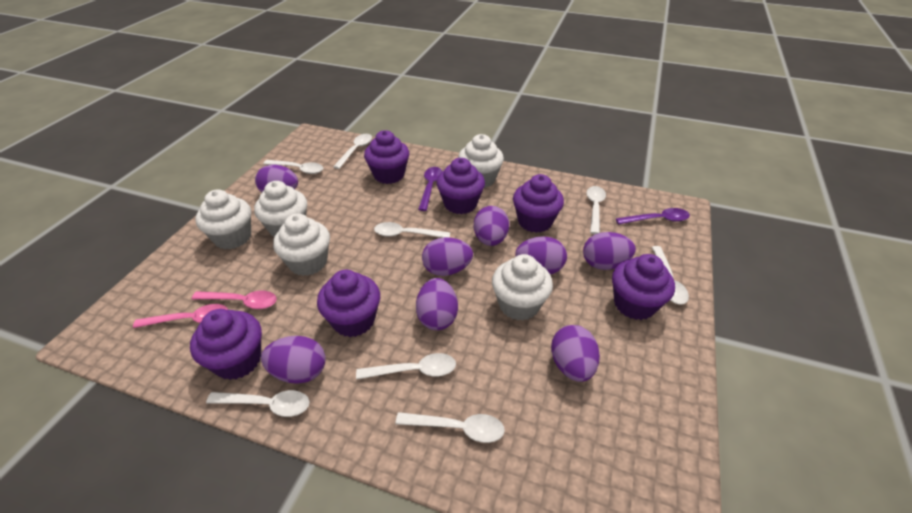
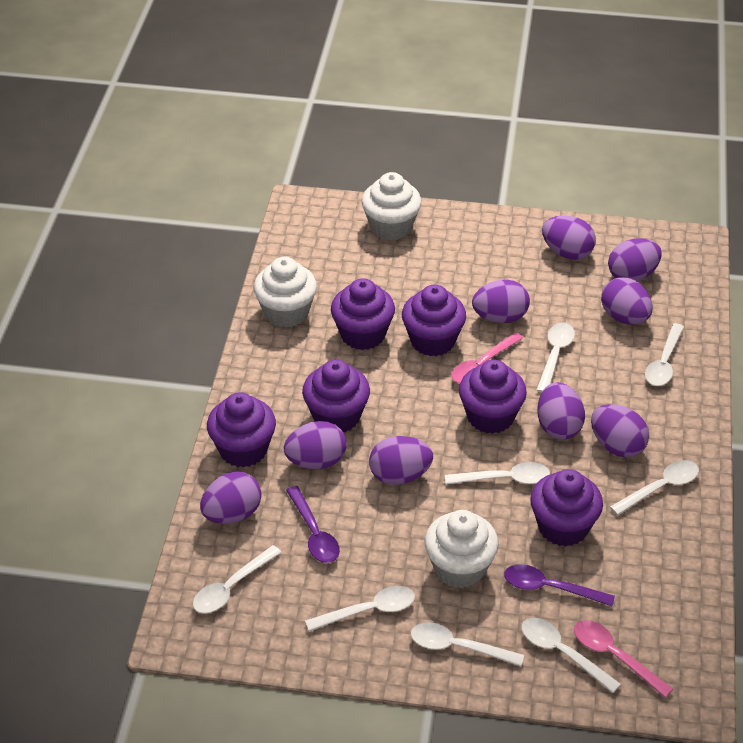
purple egg: 8 -> 9
white cupcake: 5 -> 3

